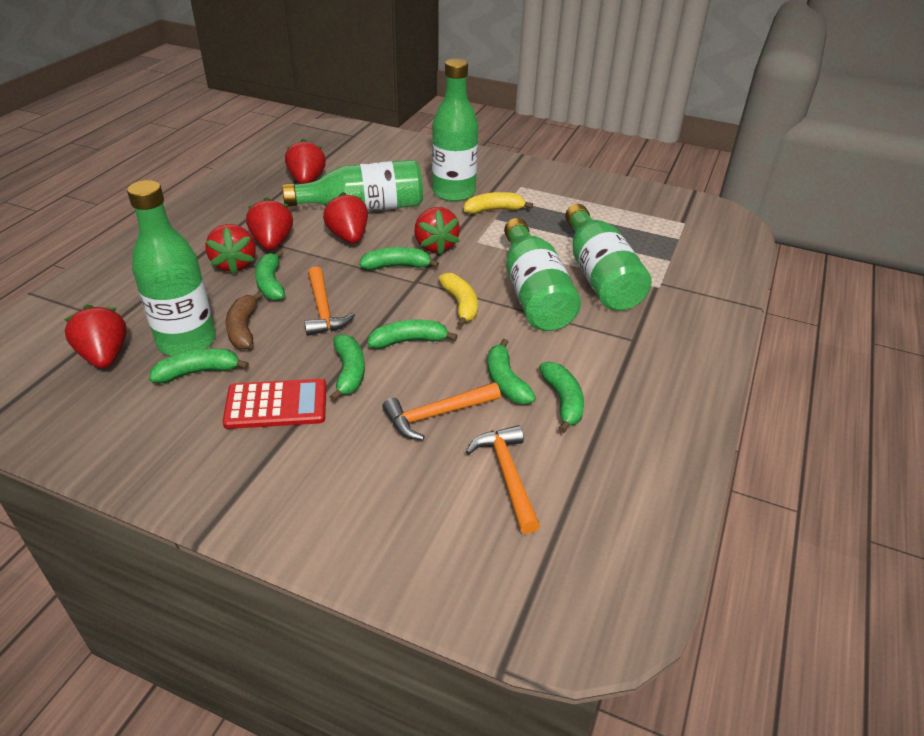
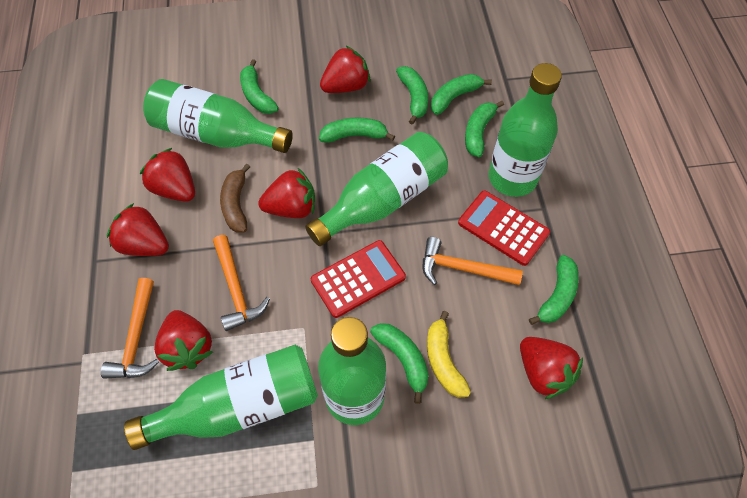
red calculator: 1 -> 2
yellow banana: 2 -> 1

